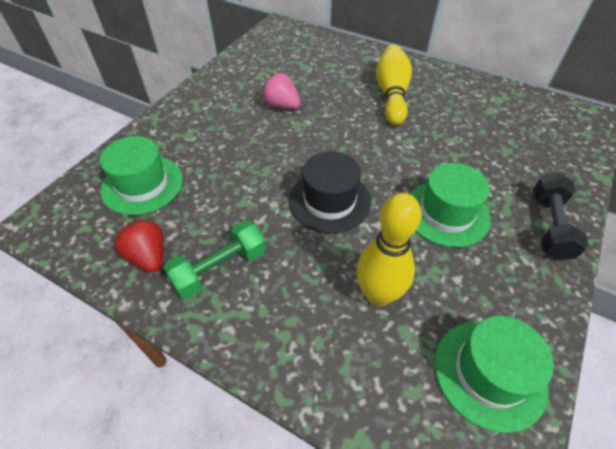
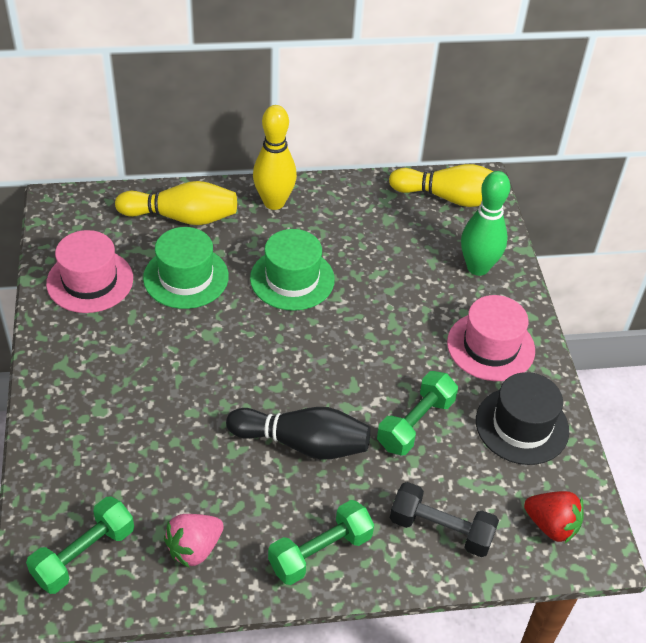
black bowling pin: 0 -> 1
green bowling pin: 0 -> 1
green dumbbell: 1 -> 3
green hat: 3 -> 2
pink hat: 0 -> 2
yellow bowling pin: 2 -> 3

